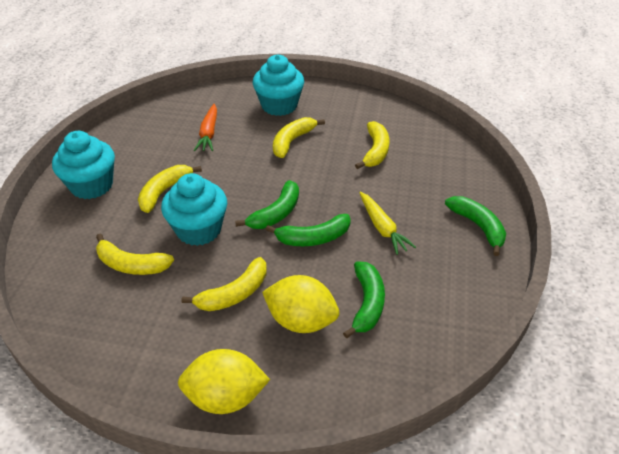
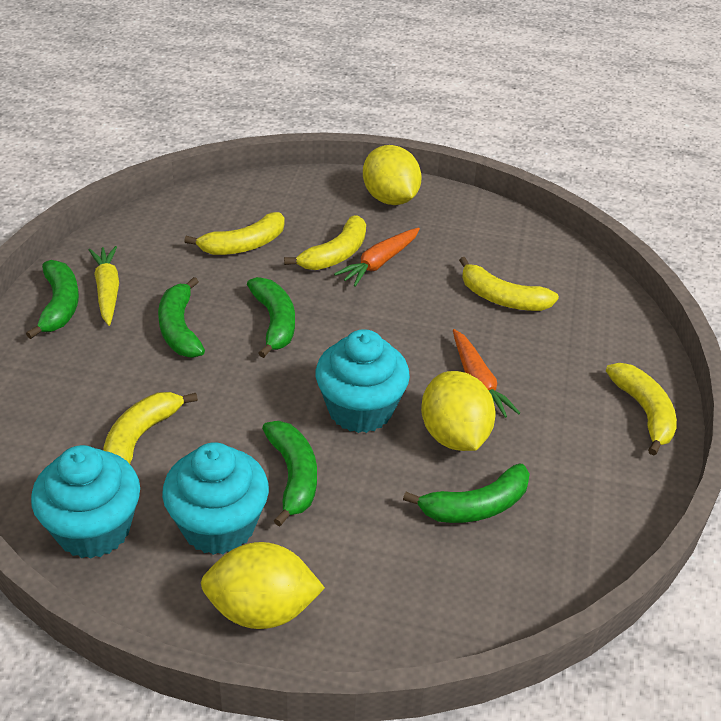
green banana: 4 -> 5
orange carrot: 1 -> 2
yellow lemon: 2 -> 3

